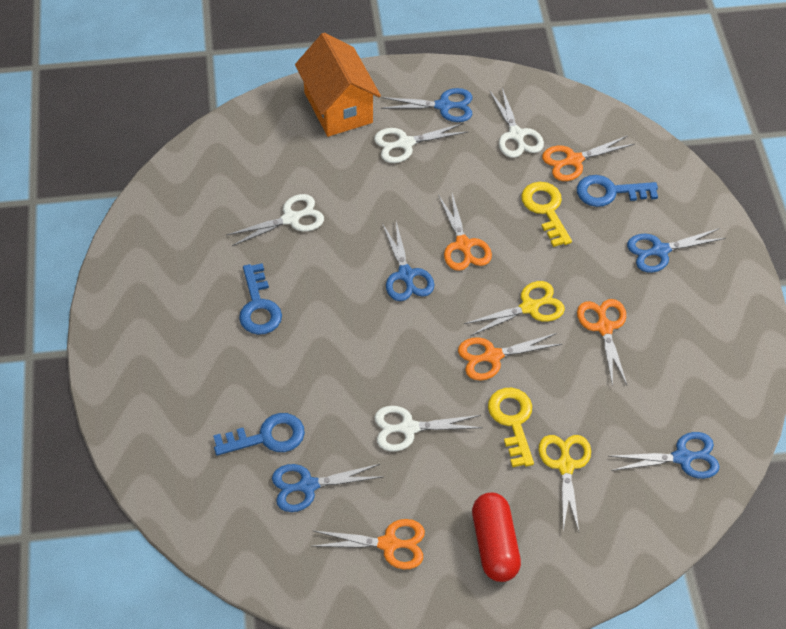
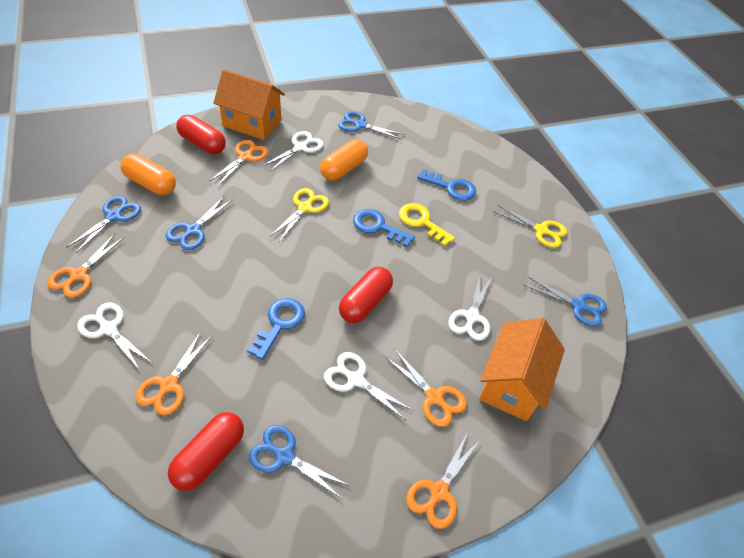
orange capsule: 0 -> 2
orange house: 1 -> 2
red capsule: 1 -> 3
yellow key: 2 -> 1

